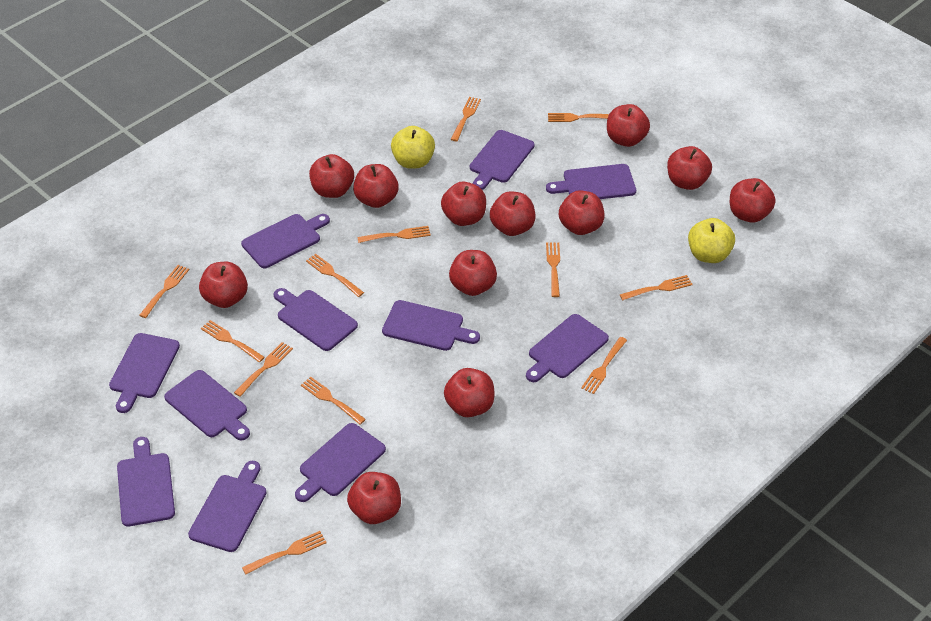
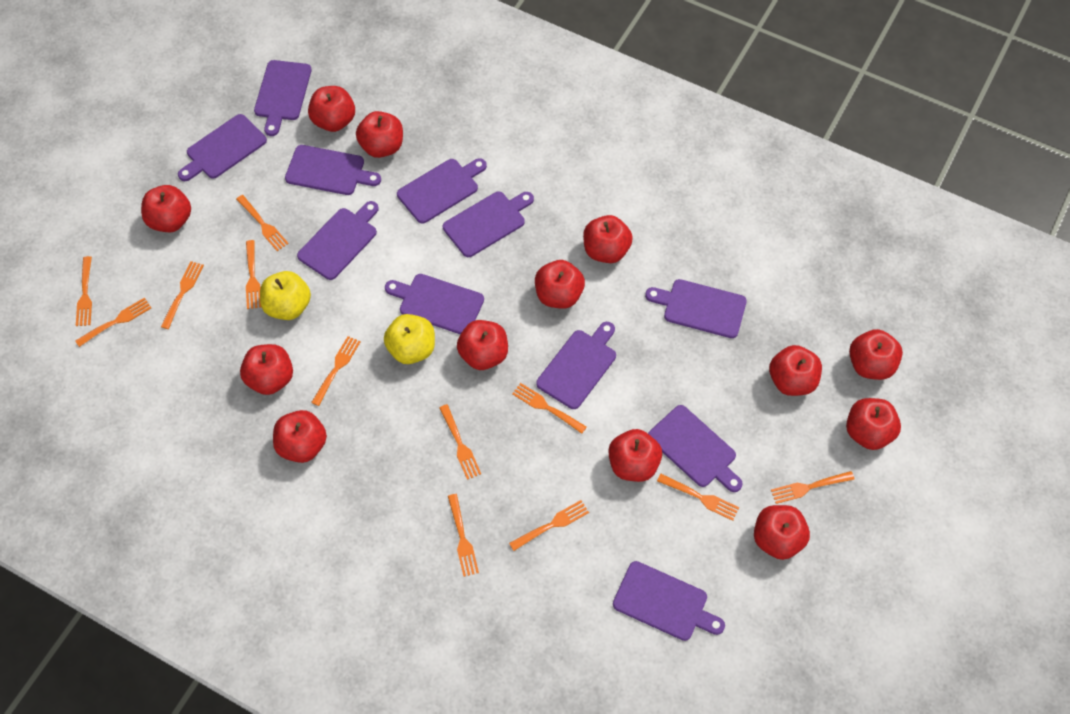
red apple: 12 -> 13

